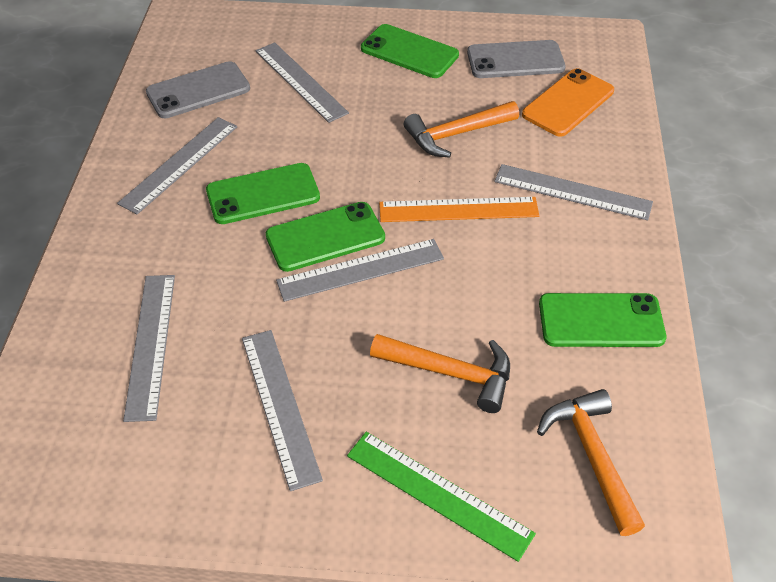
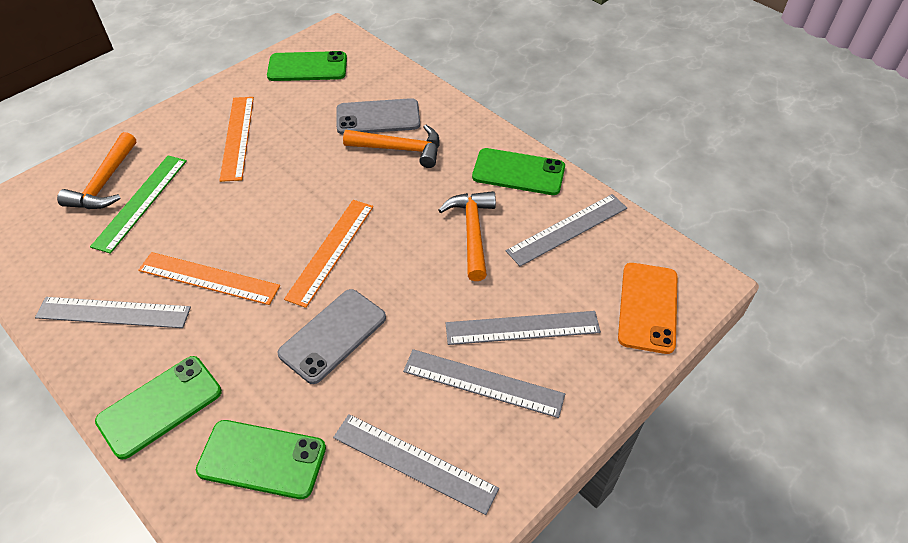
grey ruler: 6 -> 5
orange ruler: 1 -> 3

